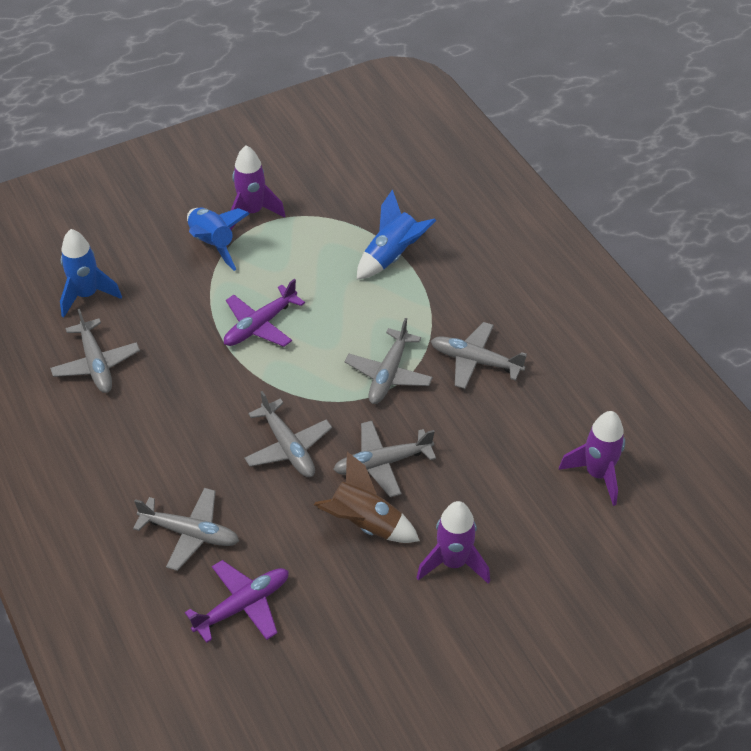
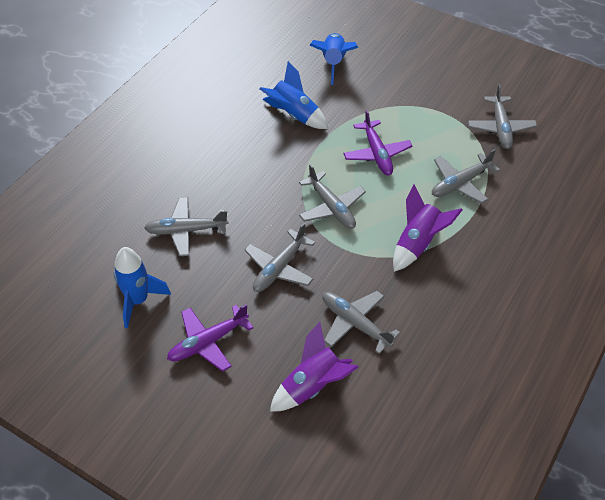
brown rocket: 1 -> 0
purple rocket: 3 -> 2

